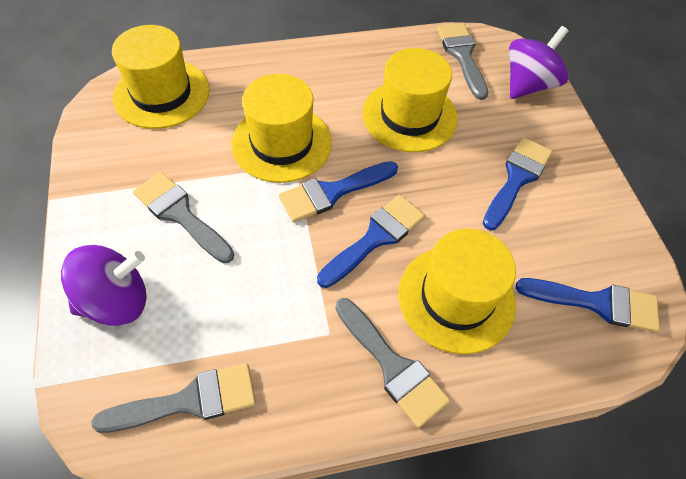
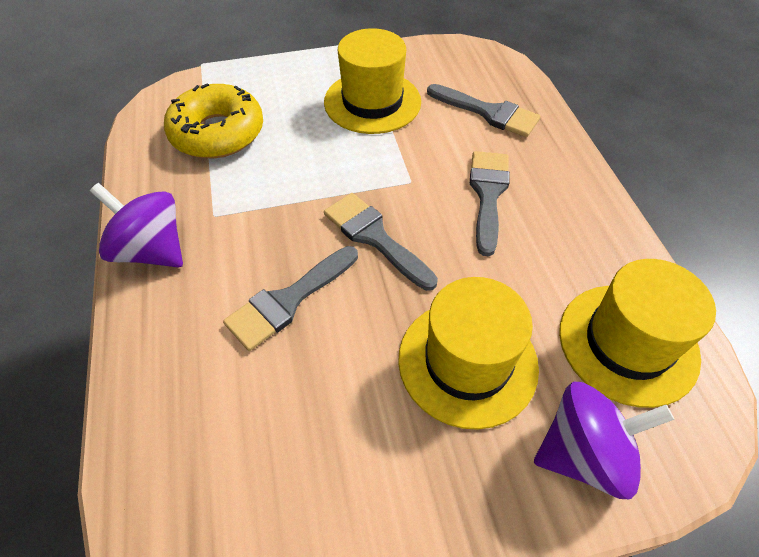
blue brush: 4 -> 0
yellow donut: 0 -> 1
yellow hat: 4 -> 3

